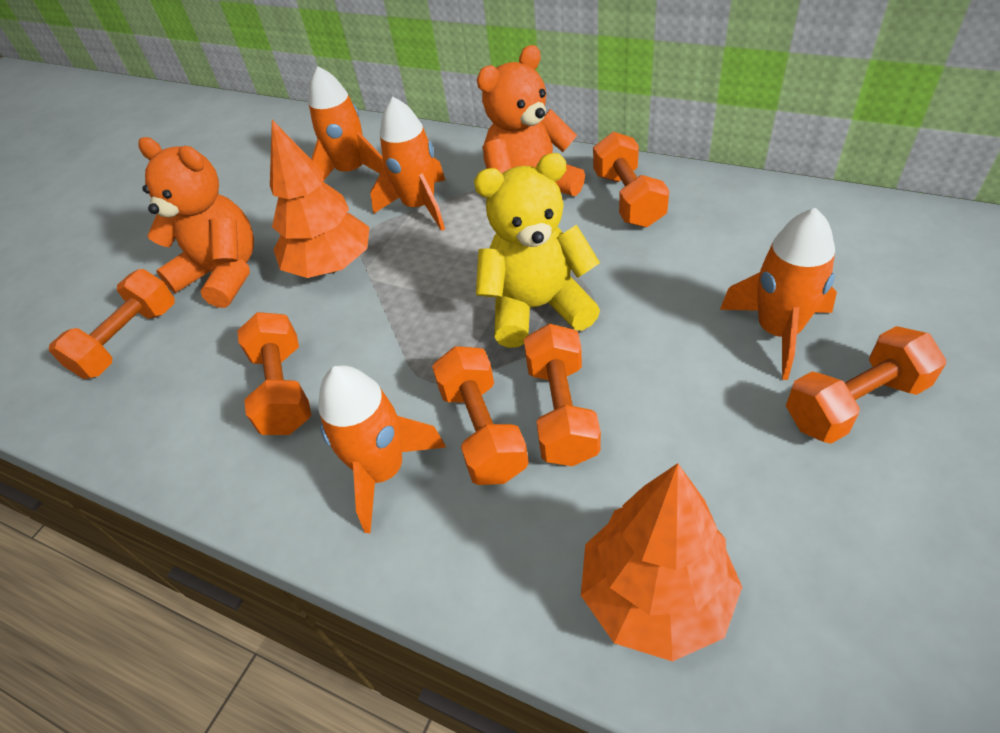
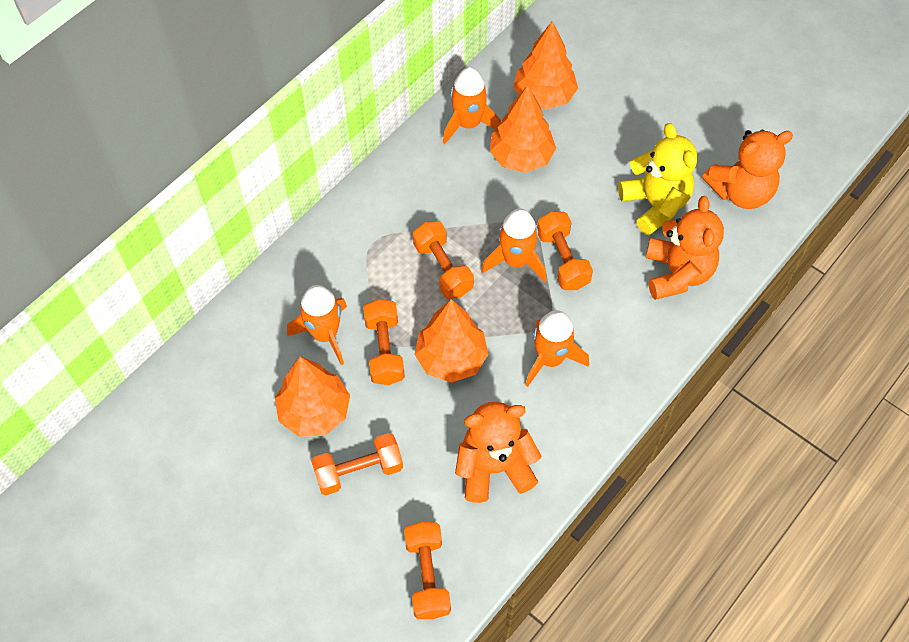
orange dumbbell: 6 -> 5
orange teddy bear: 2 -> 3
orange tree: 2 -> 4

